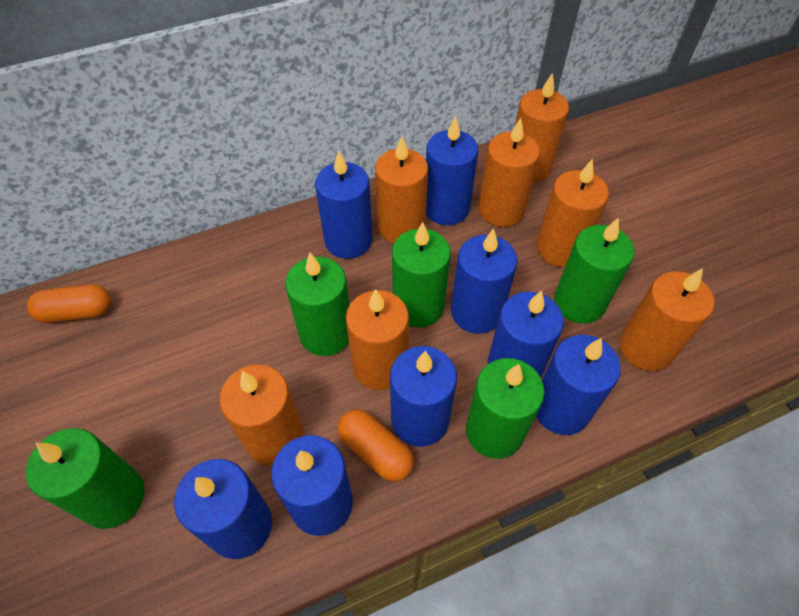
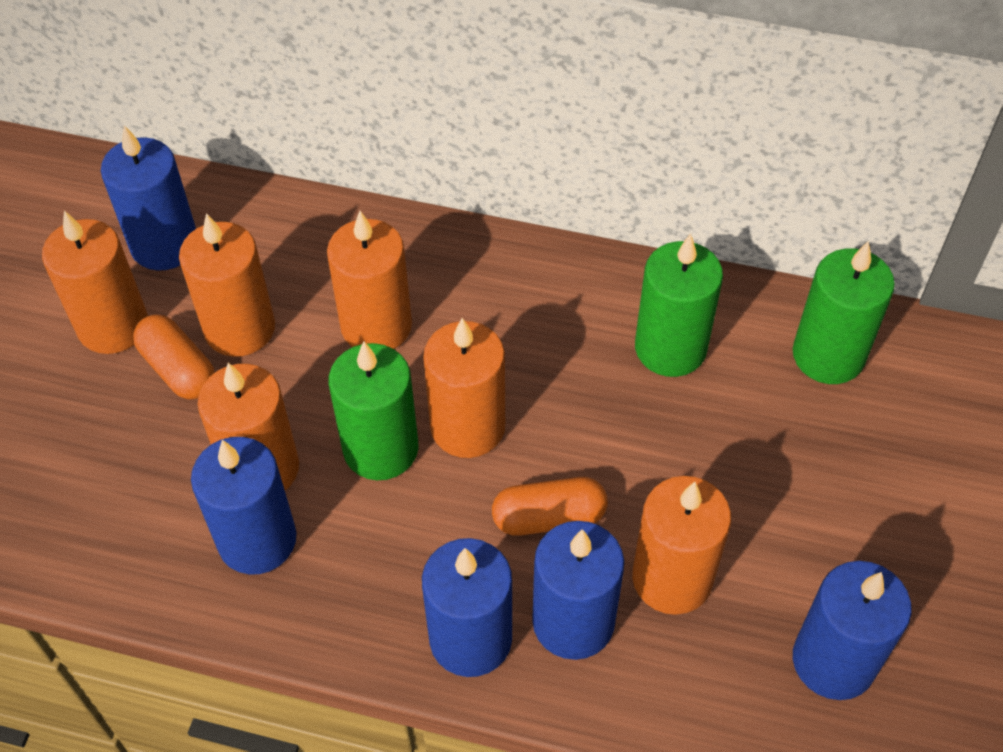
blue candle: 8 -> 5
green candle: 5 -> 3
orange candle: 7 -> 6

